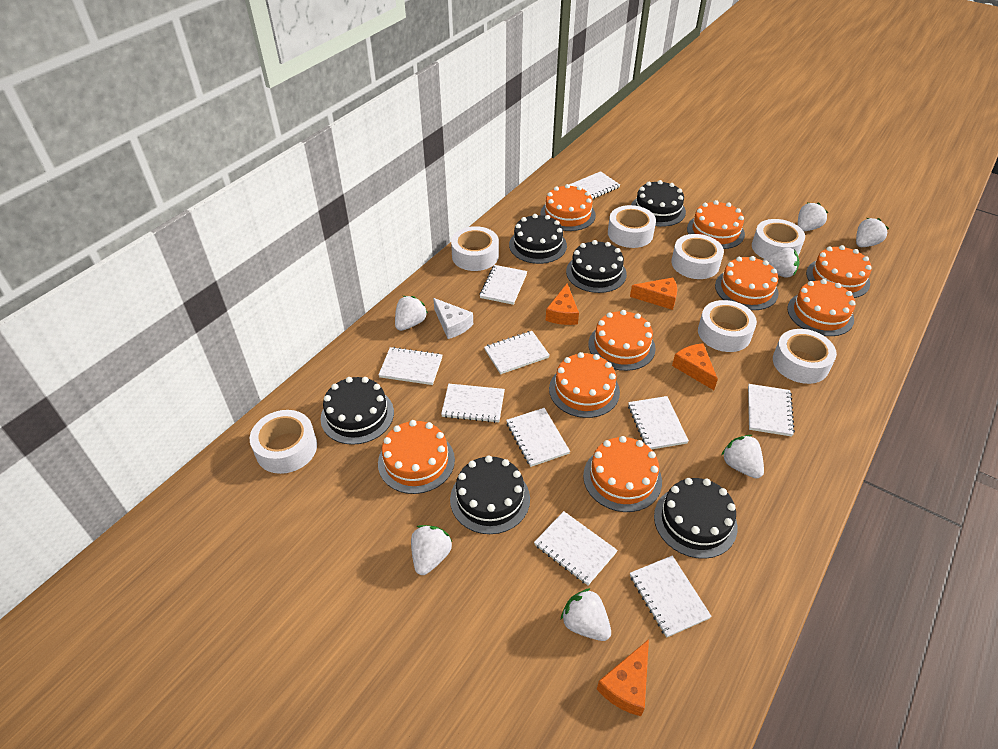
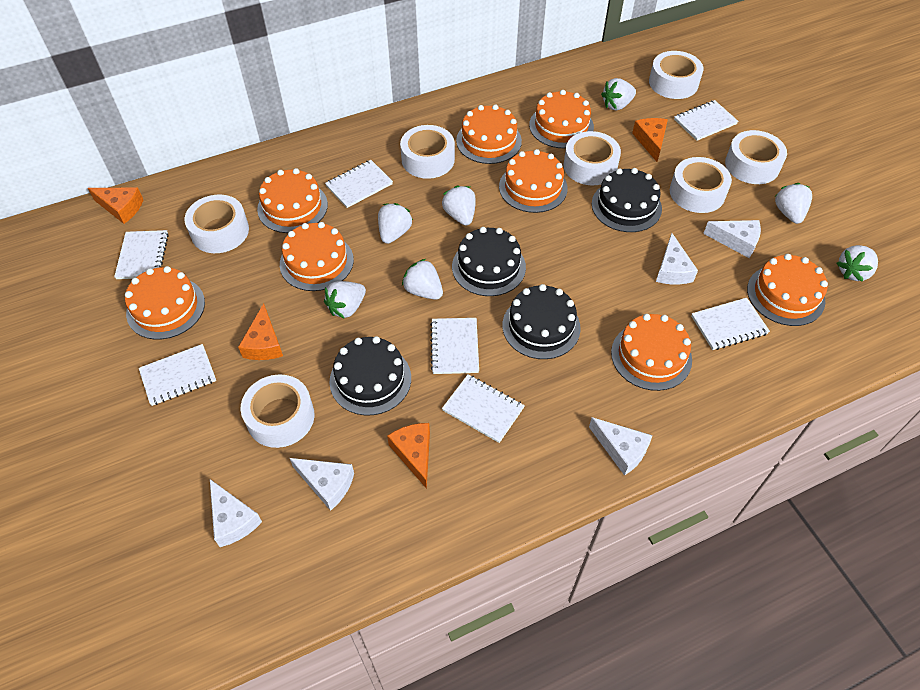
black cake: 6 -> 4
orange cake: 9 -> 8
white cheese: 1 -> 5
white notebook: 10 -> 7

